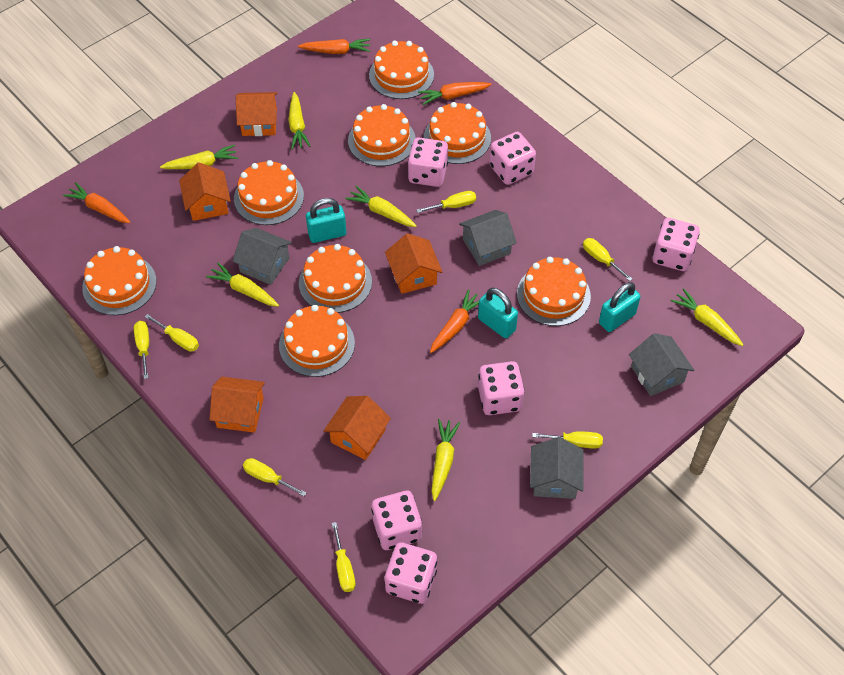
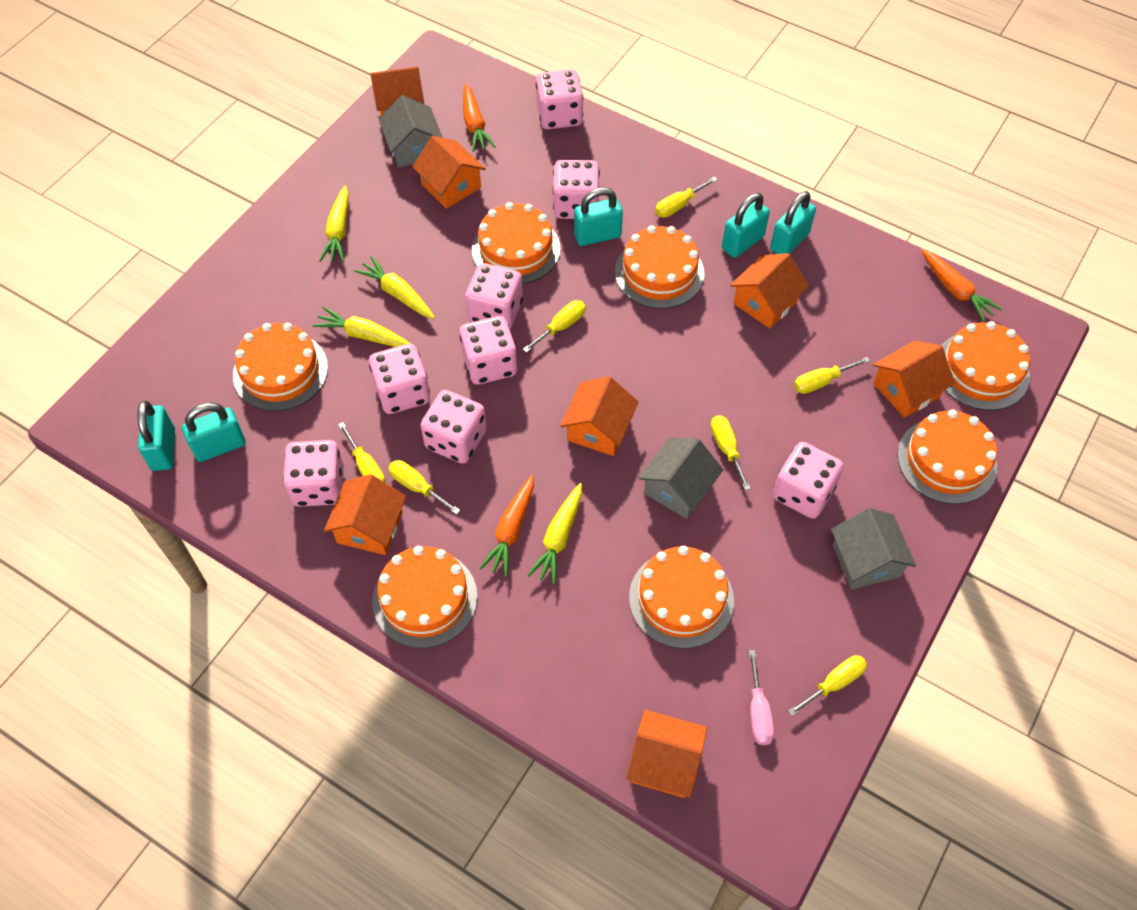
grey house: 4 -> 3
orange cake: 8 -> 7
orange carrot: 4 -> 3
orange house: 5 -> 7
pink dice: 6 -> 8
pink screwdriver: 0 -> 1
turquoise padlock: 3 -> 5
yellow carrot: 6 -> 4

